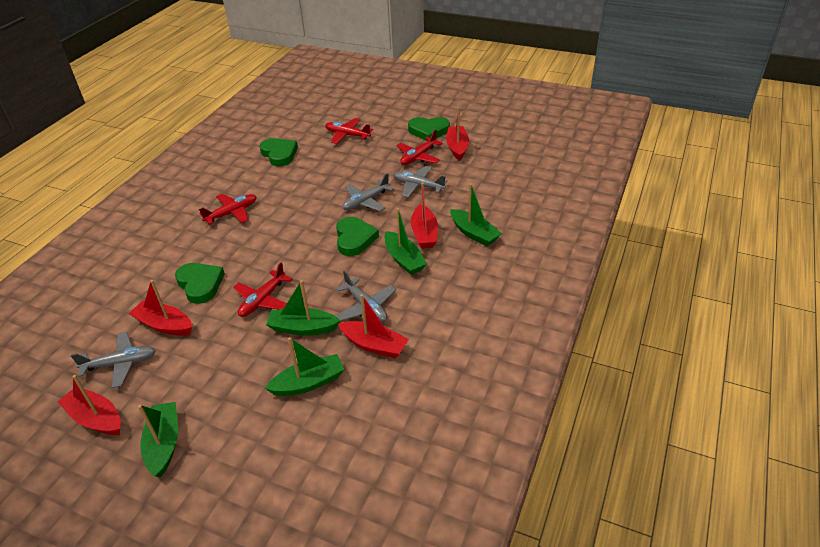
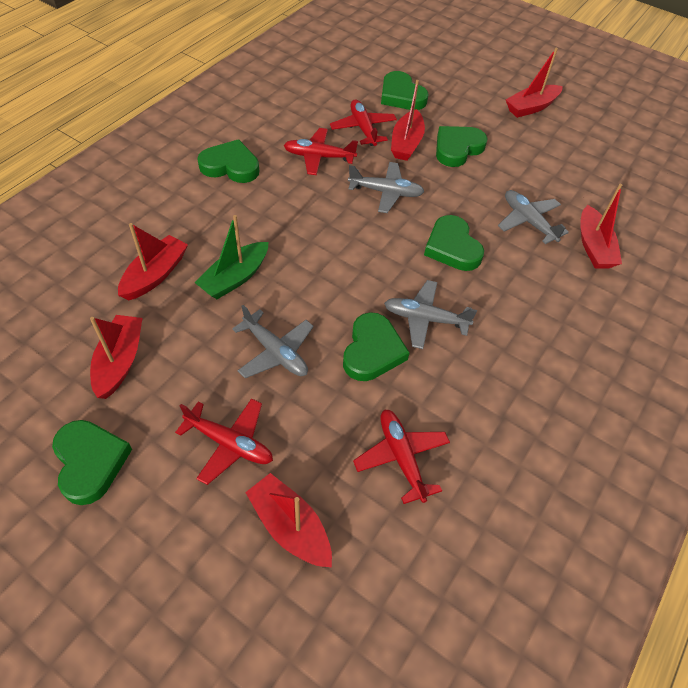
green boat: 5 -> 1
green heart: 4 -> 6
red boat: 5 -> 6

